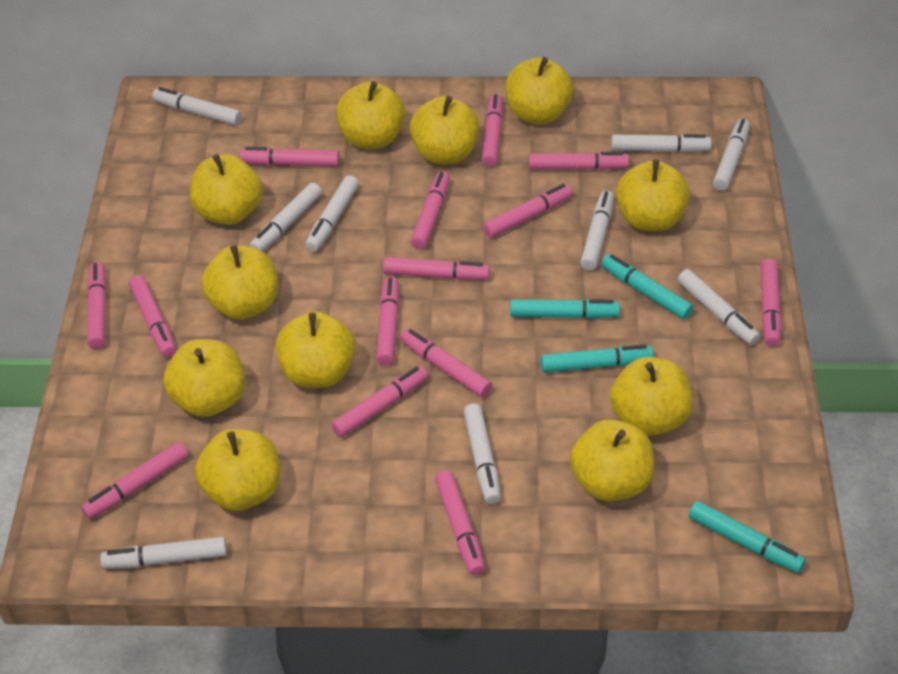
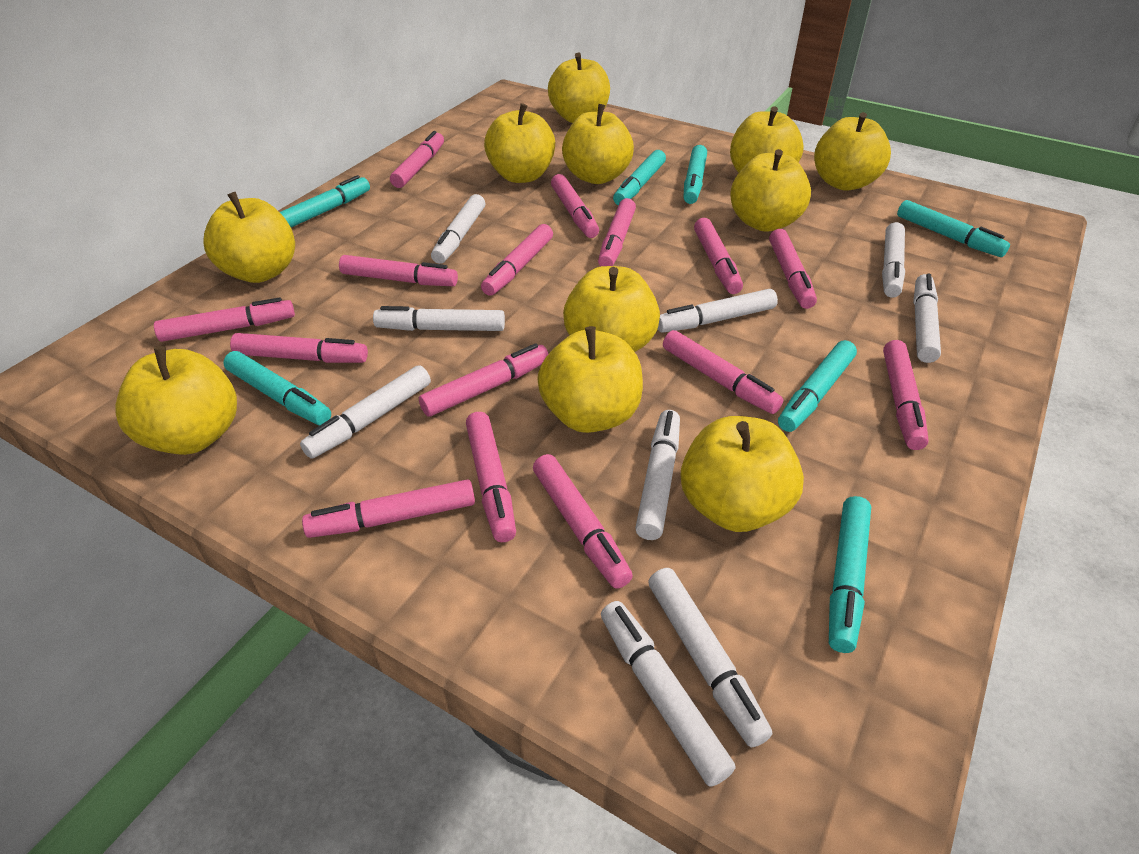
pink marker: 14 -> 15
turquoise marker: 4 -> 7

